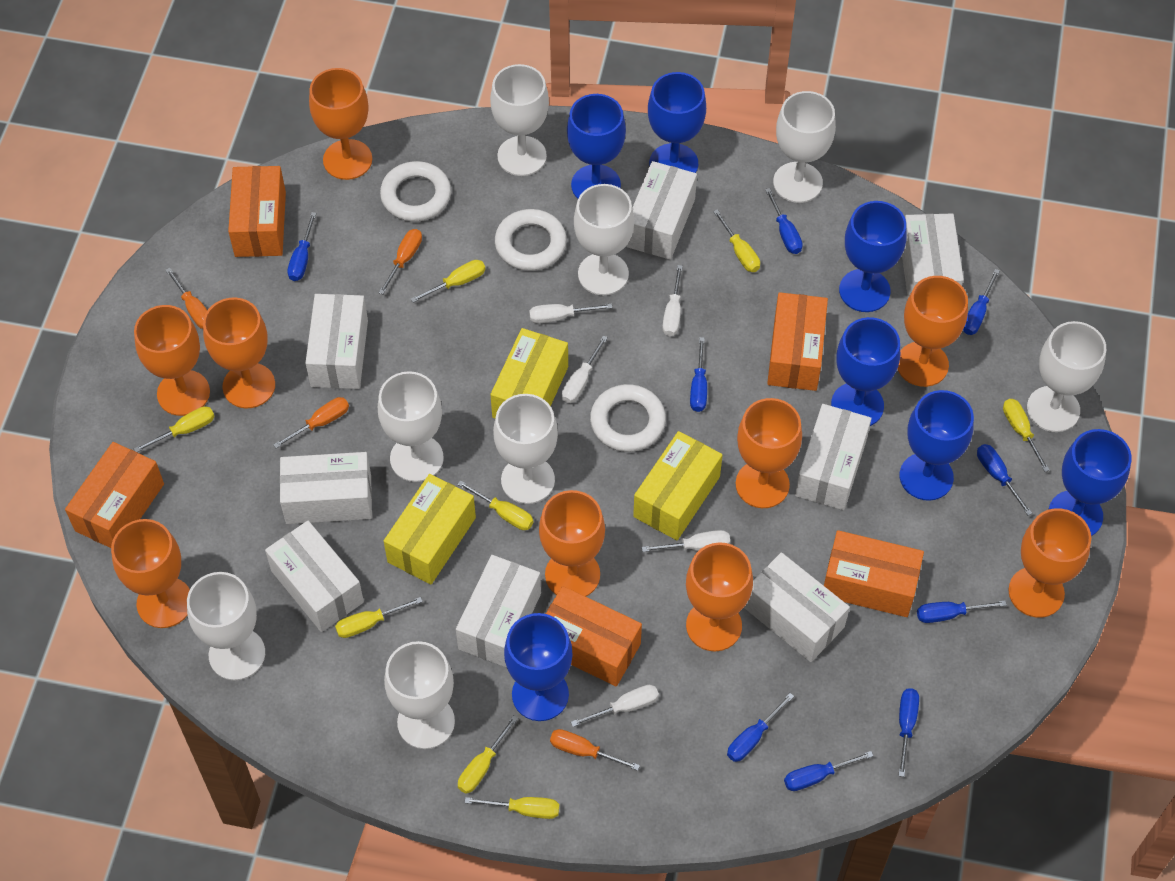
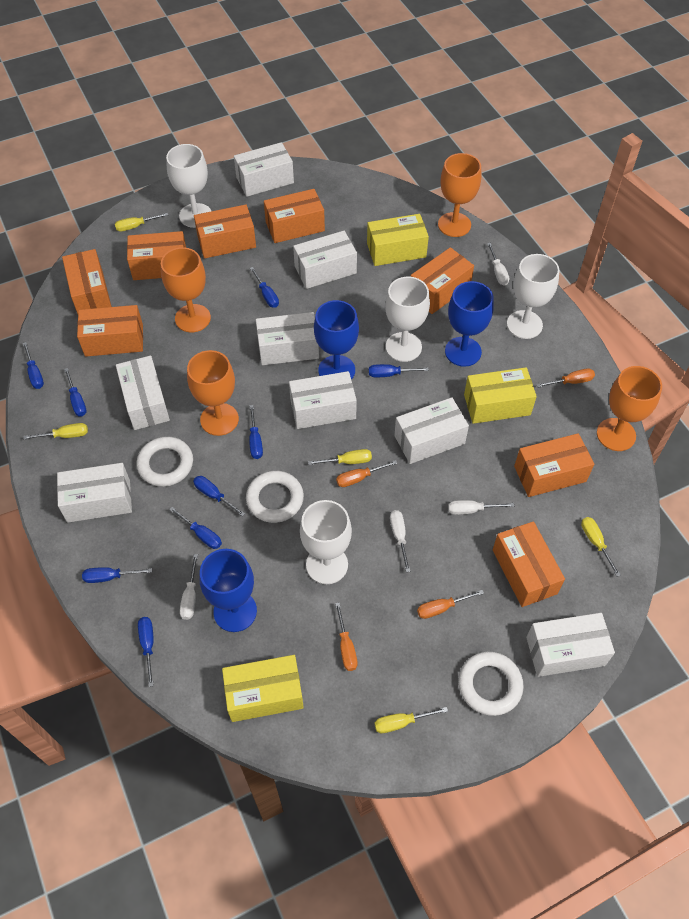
blue goblet: 7 -> 3
orange box: 5 -> 8
orange goblet: 9 -> 4
white goblet: 8 -> 4
white screwdriver: 5 -> 4
yellow screwdriver: 8 -> 5

